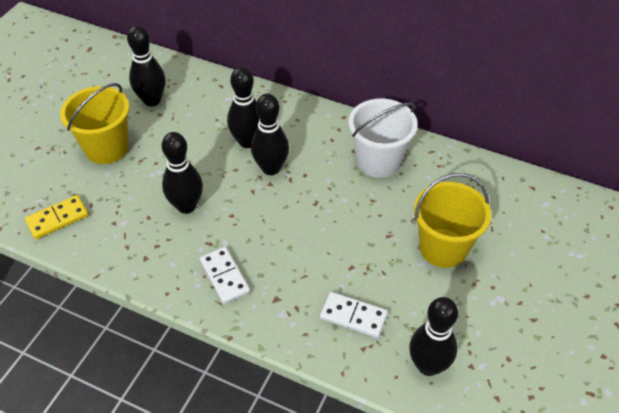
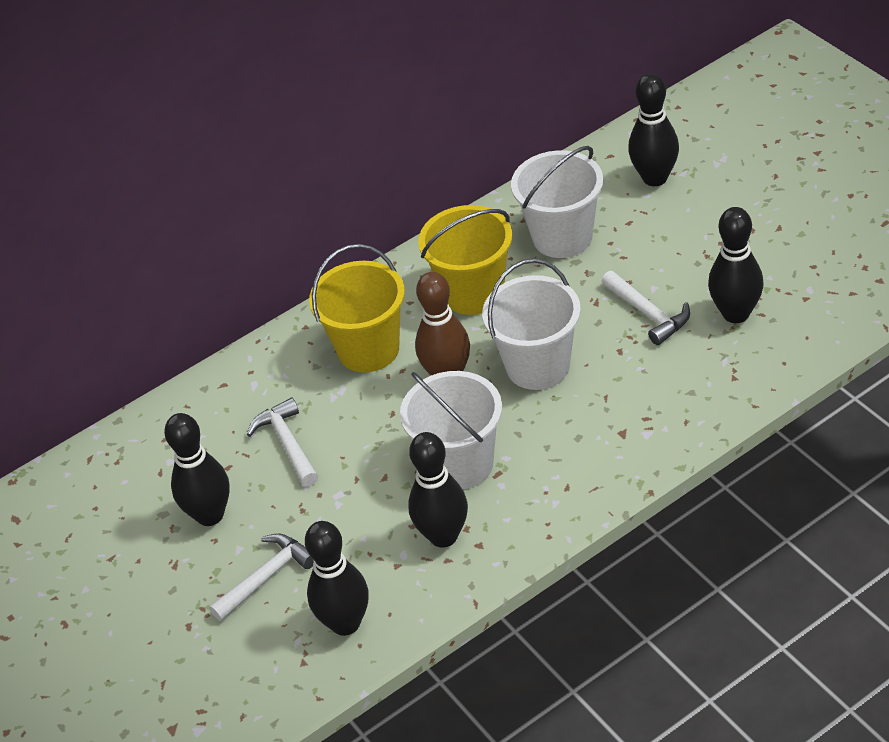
brown bowling pin: 0 -> 1
white bucket: 1 -> 3
white domino: 2 -> 0
white hammer: 0 -> 3
yellow domino: 1 -> 0

